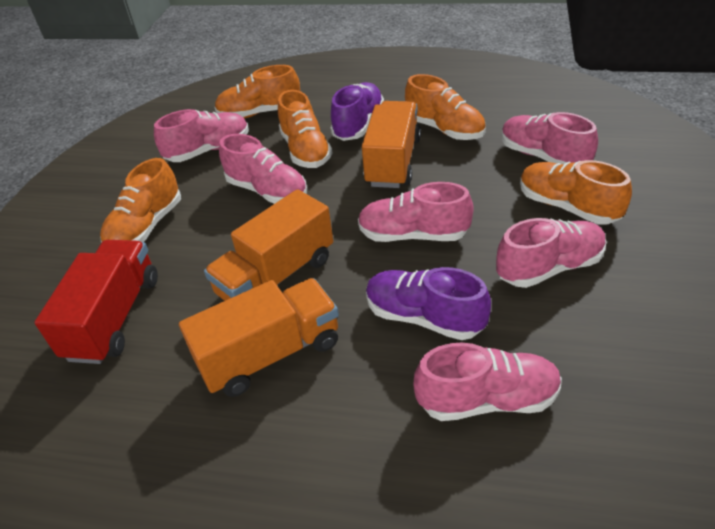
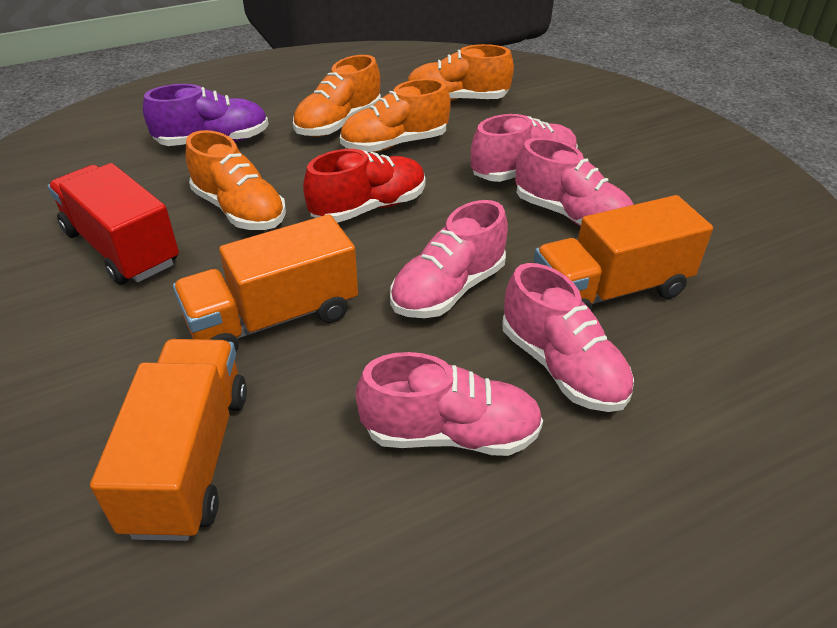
orange shoe: 5 -> 4
pink shoe: 6 -> 5
purple shoe: 2 -> 1
red shoe: 0 -> 1

